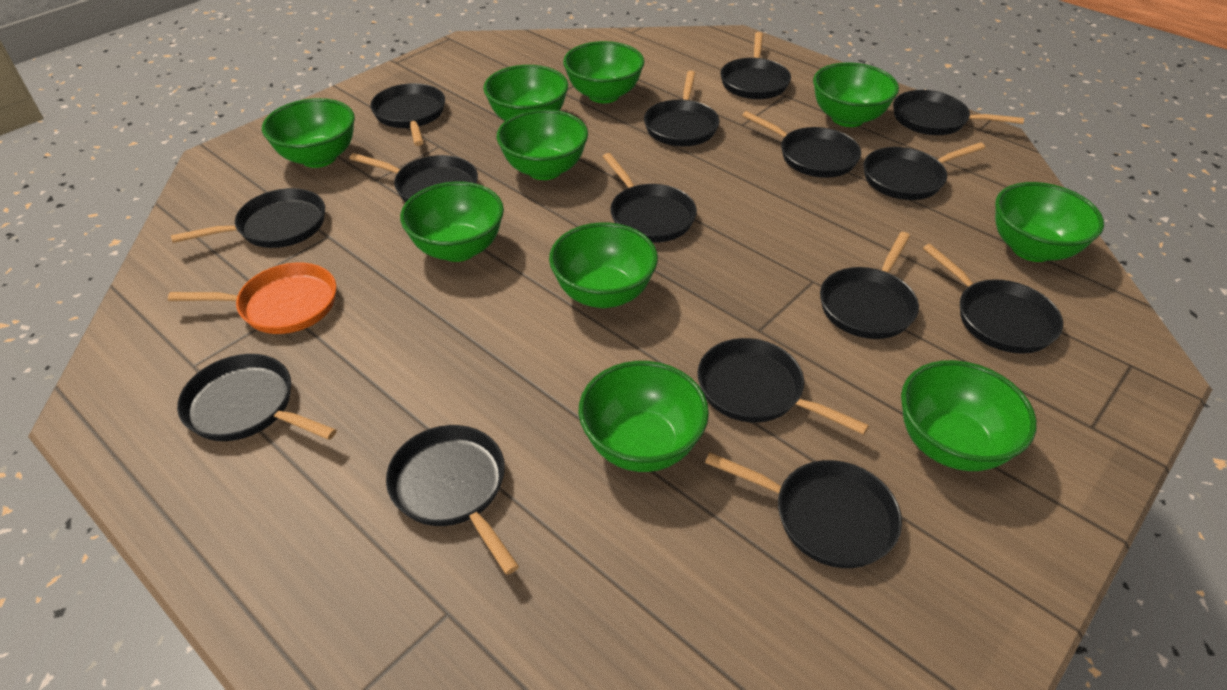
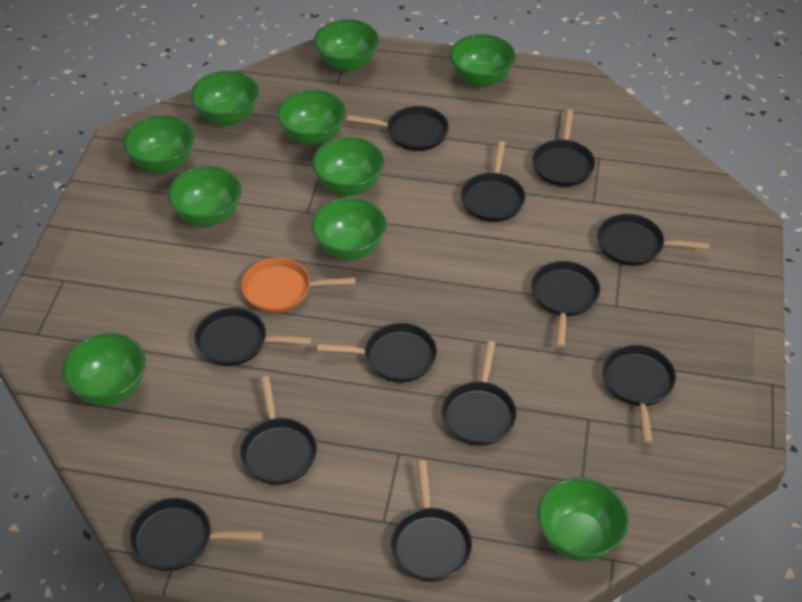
black pan: 15 -> 12

